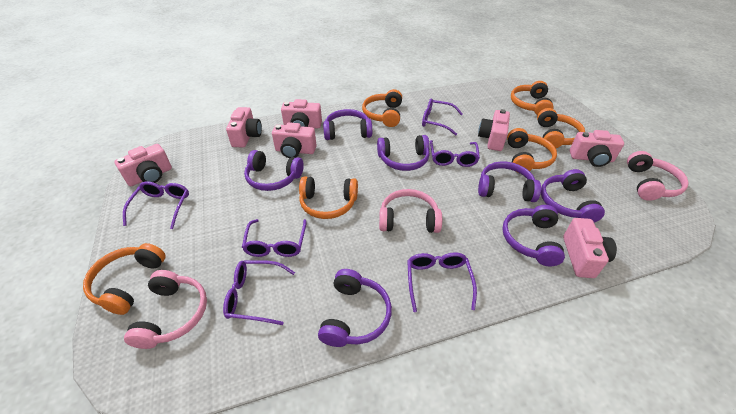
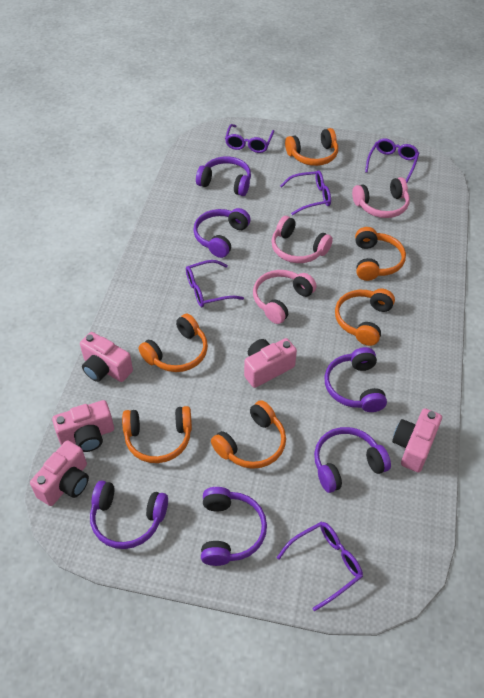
pink camera: 7 -> 5
purple glasses: 6 -> 5
purple headphones: 7 -> 6

